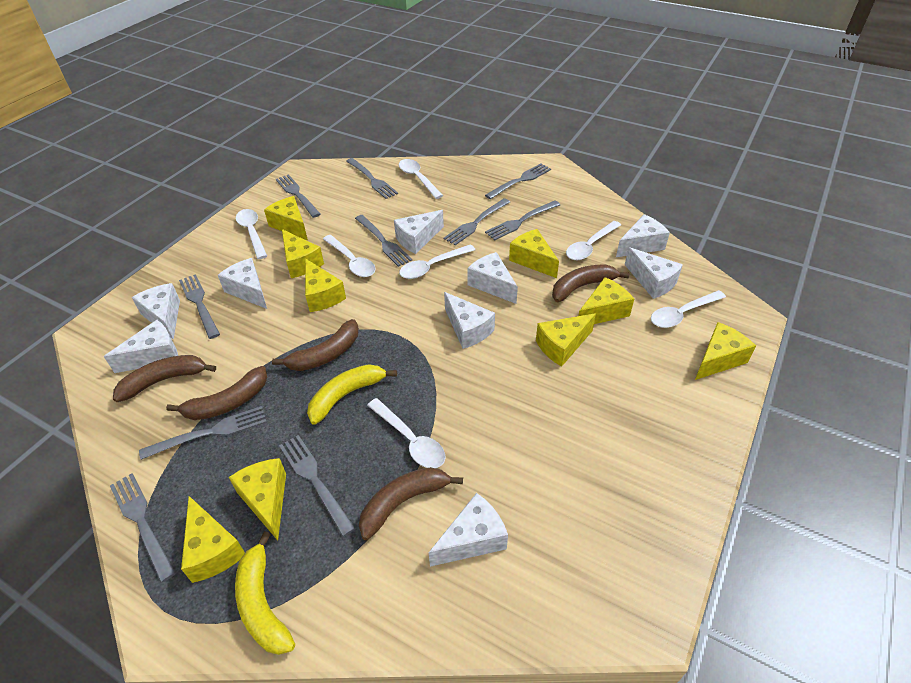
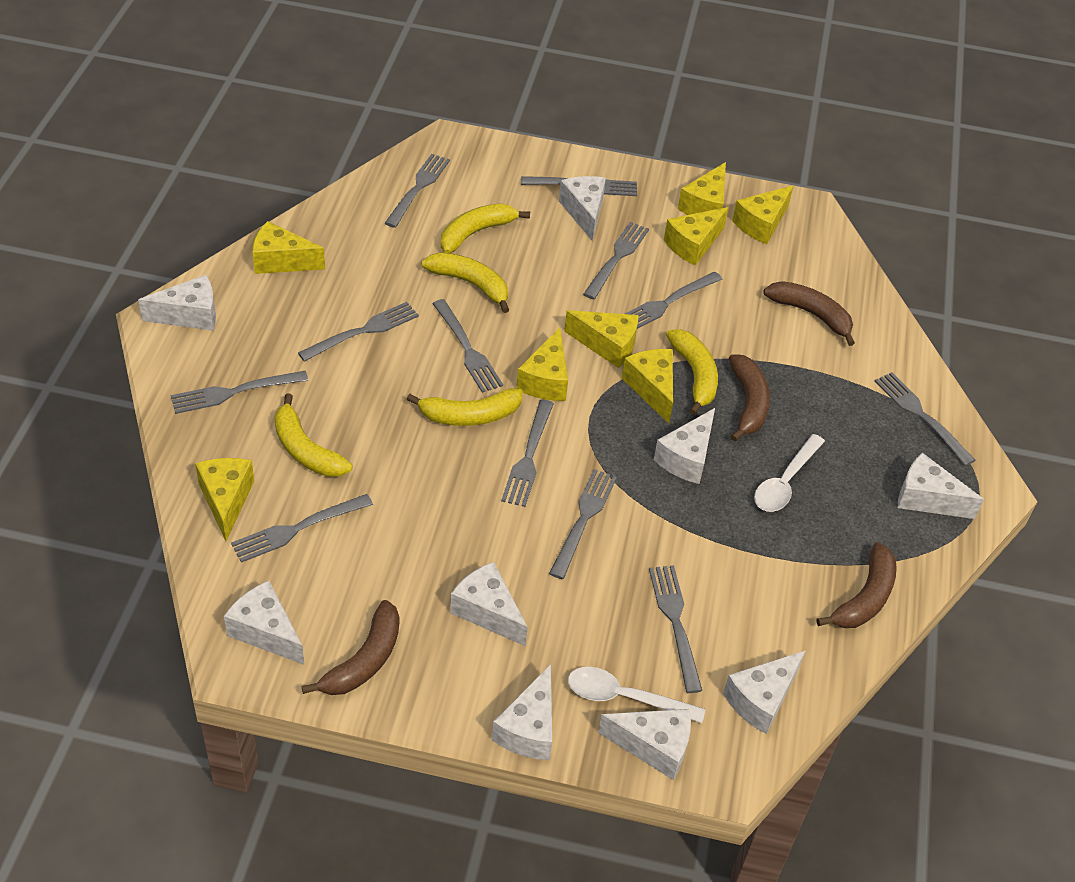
brown banana: 5 -> 4
grey fork: 10 -> 12
white spoon: 7 -> 2
yellow banana: 2 -> 5
yellow cheese: 9 -> 8

